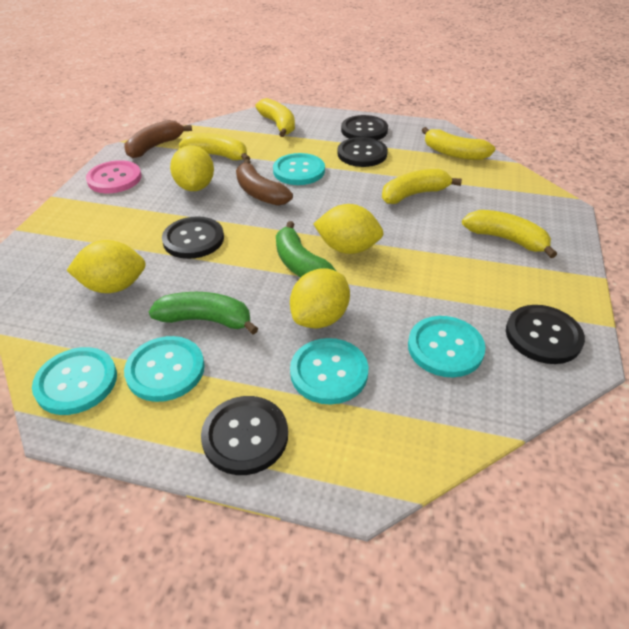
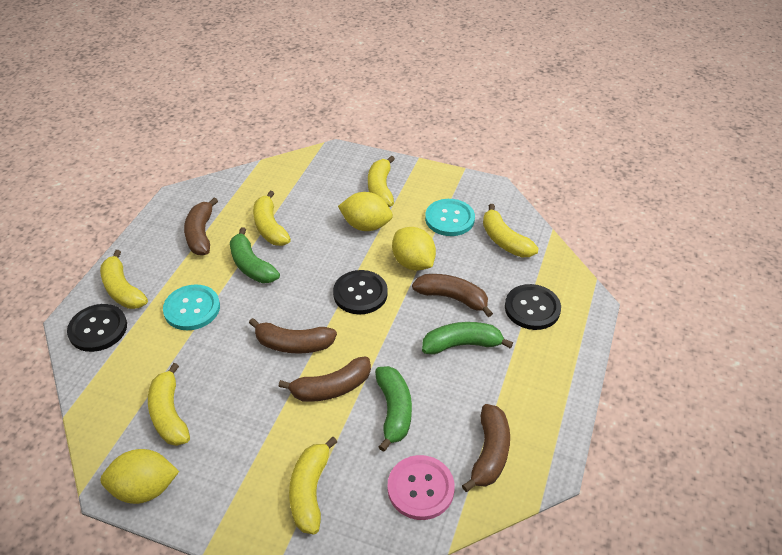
black button: 5 -> 3
brown banana: 2 -> 5
green banana: 2 -> 3
turquoise button: 5 -> 2
yellow banana: 5 -> 6
yellow lemon: 4 -> 3

